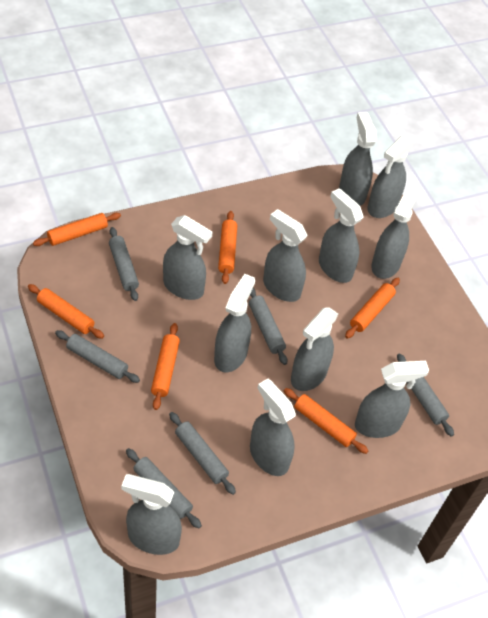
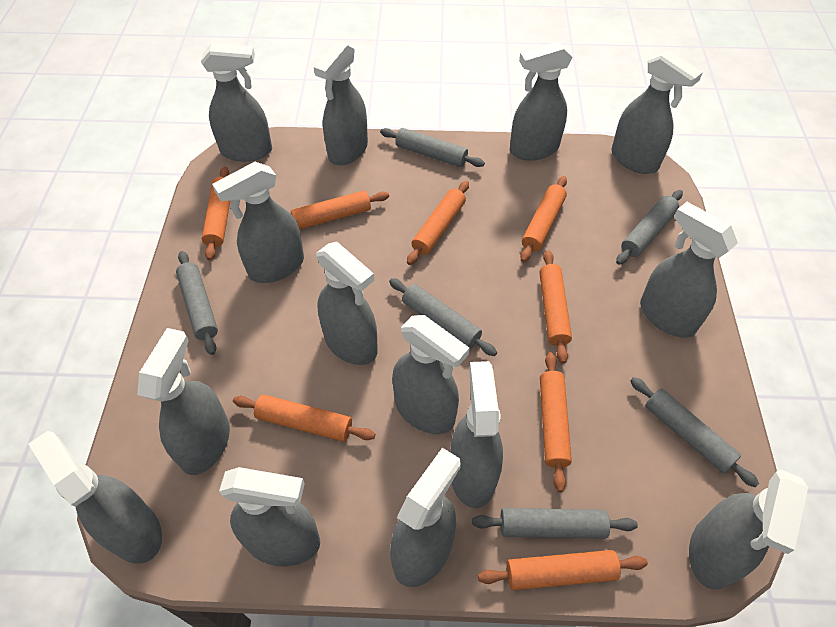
grey spray bottle: 11 -> 14
orange rolling pin: 6 -> 8

